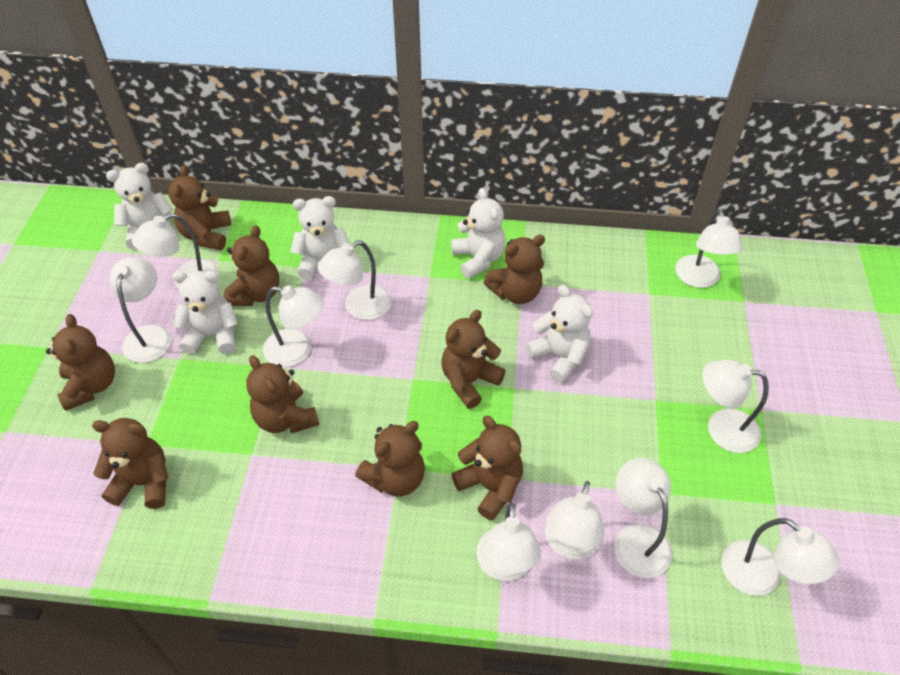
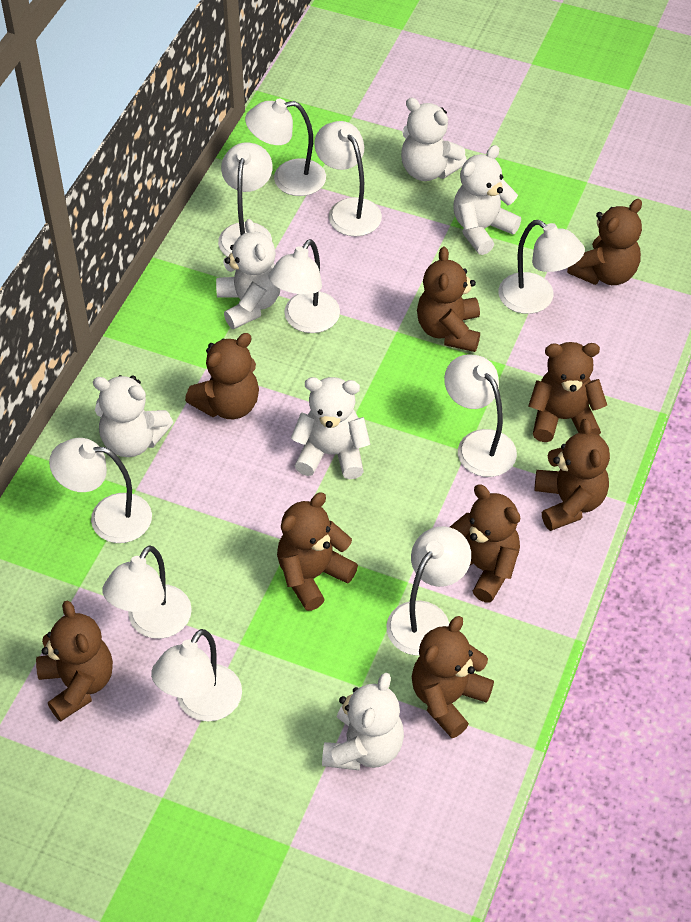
white teddy bear: 5 -> 6

